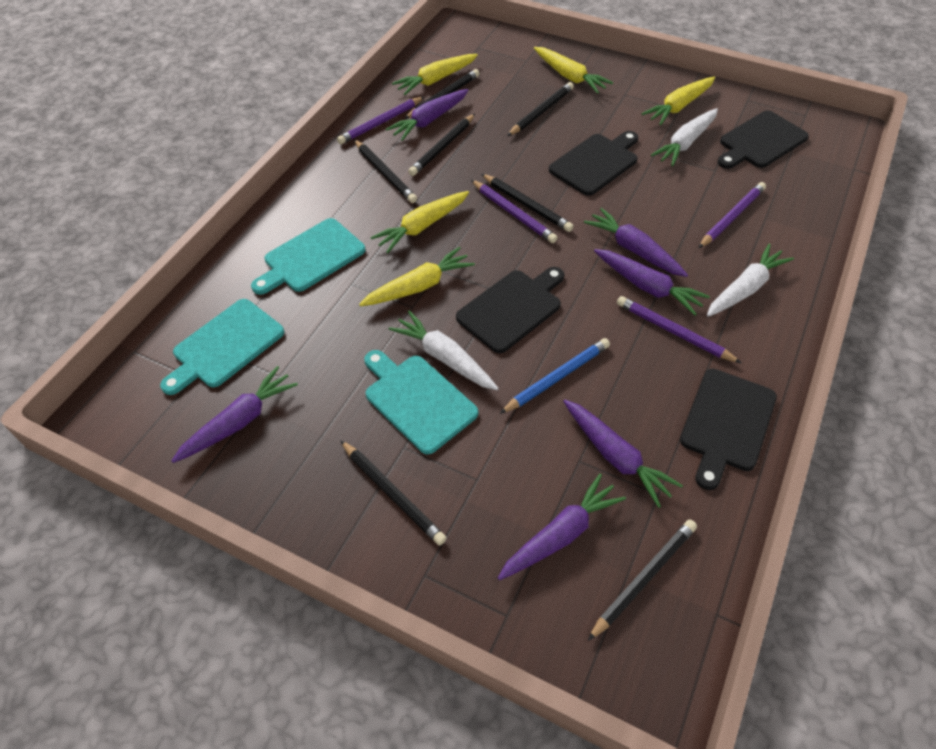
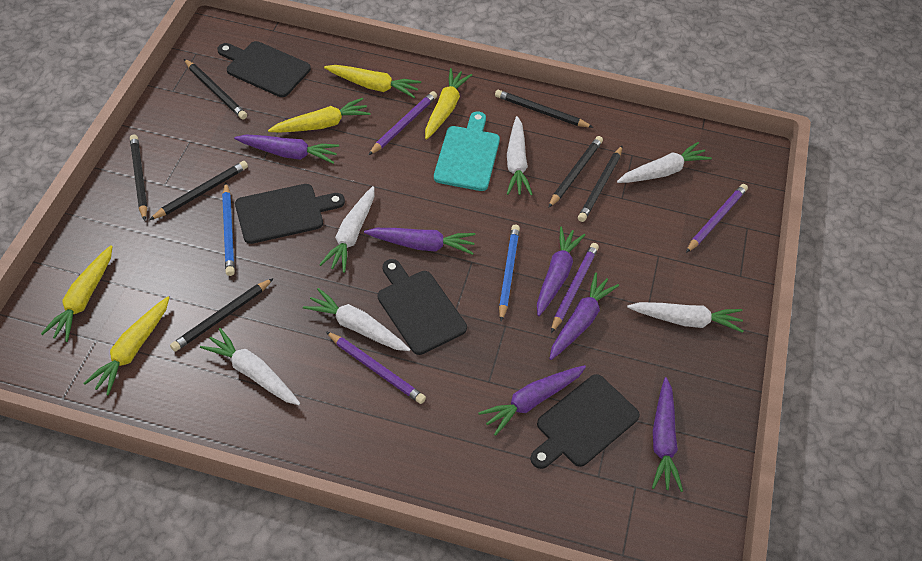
blue pencil: 1 -> 2
turquoise cutting board: 3 -> 1
white carrot: 3 -> 6

